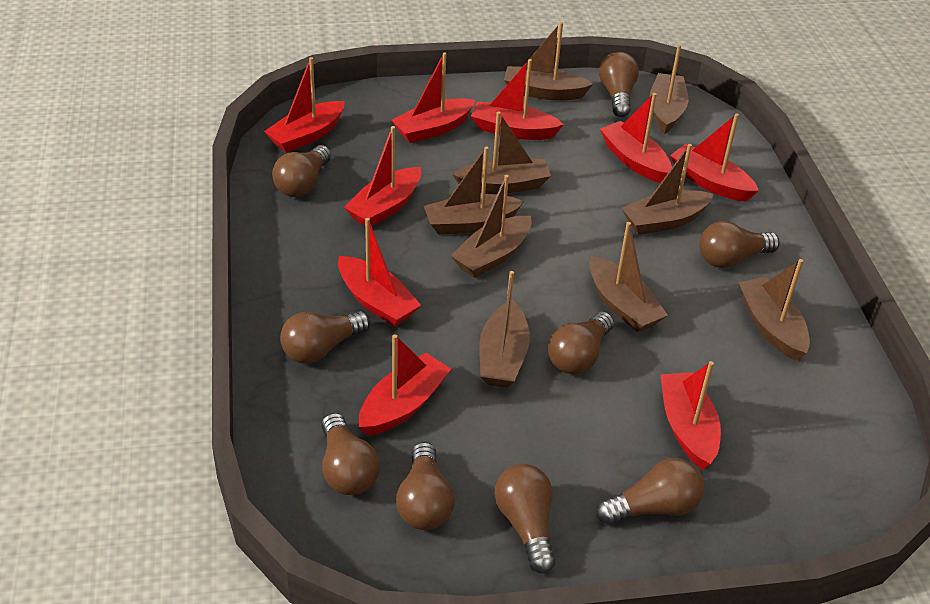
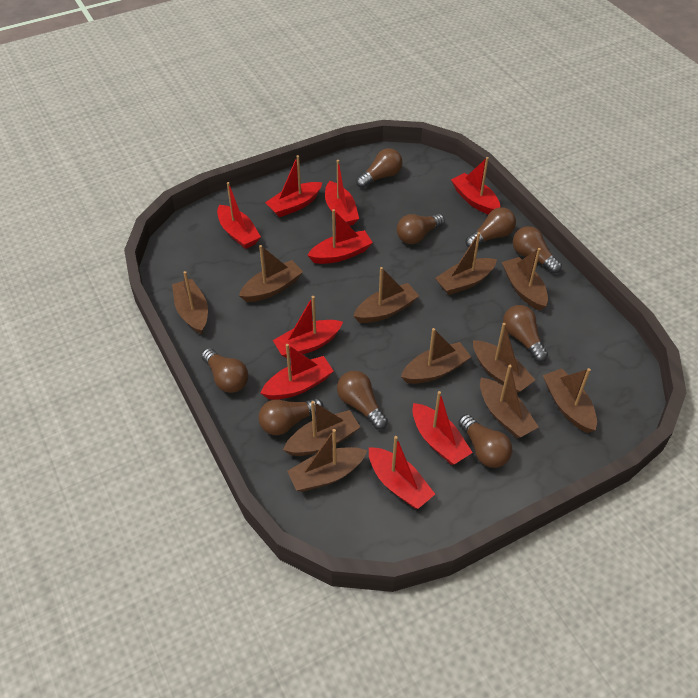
brown boat: 9 -> 11

